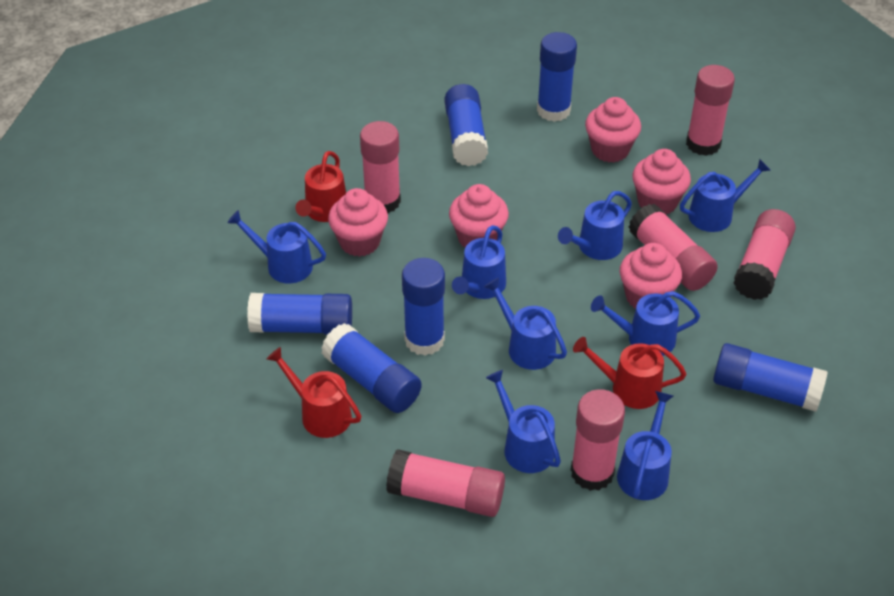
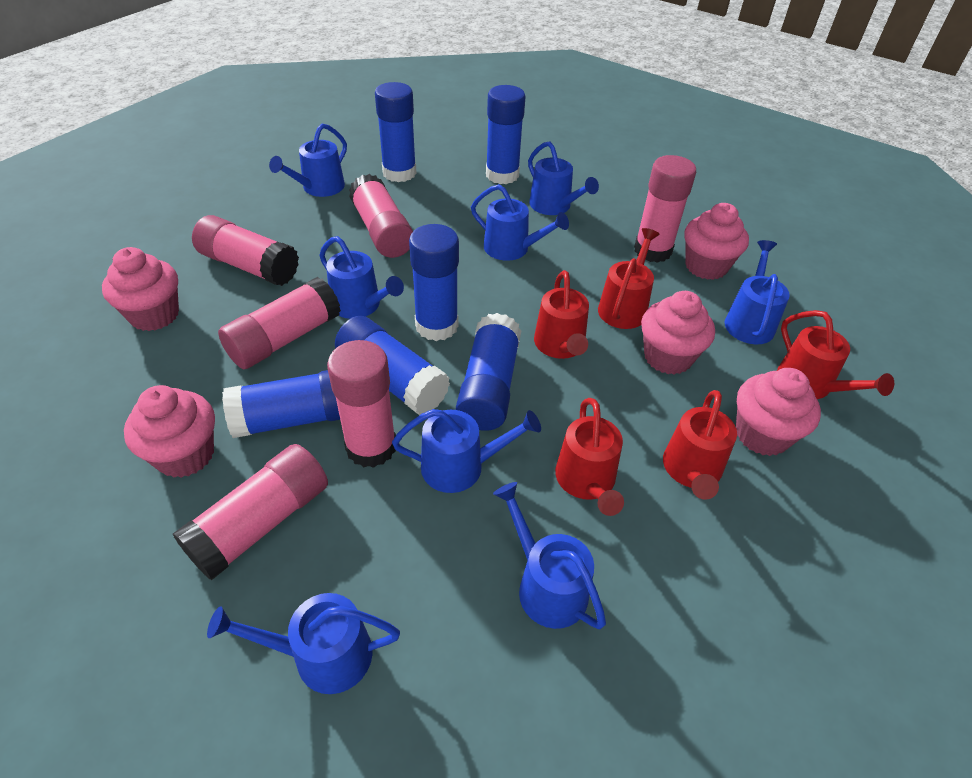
red watering can: 3 -> 5

